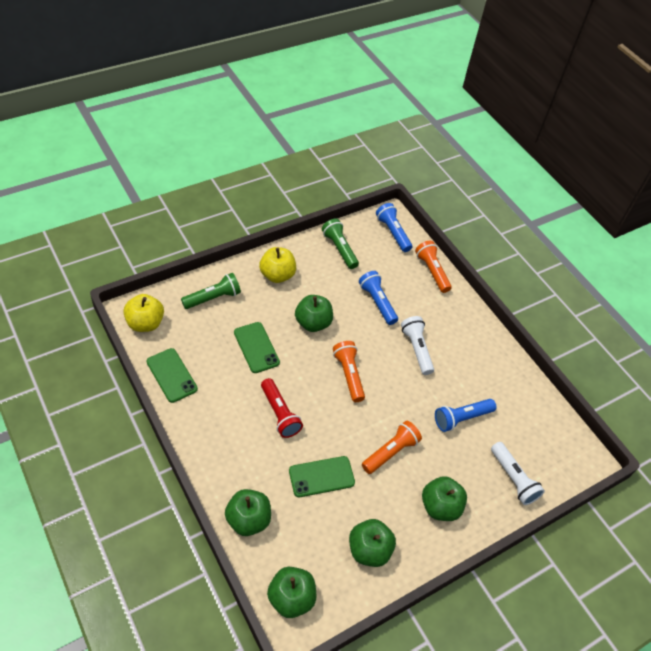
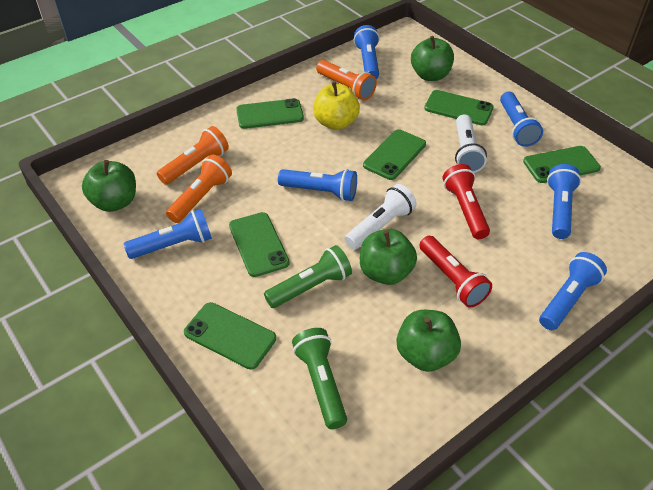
blue flashlight: 3 -> 6
green apple: 5 -> 4
green phone: 3 -> 6
red flashlight: 1 -> 2
yellow apple: 2 -> 1

